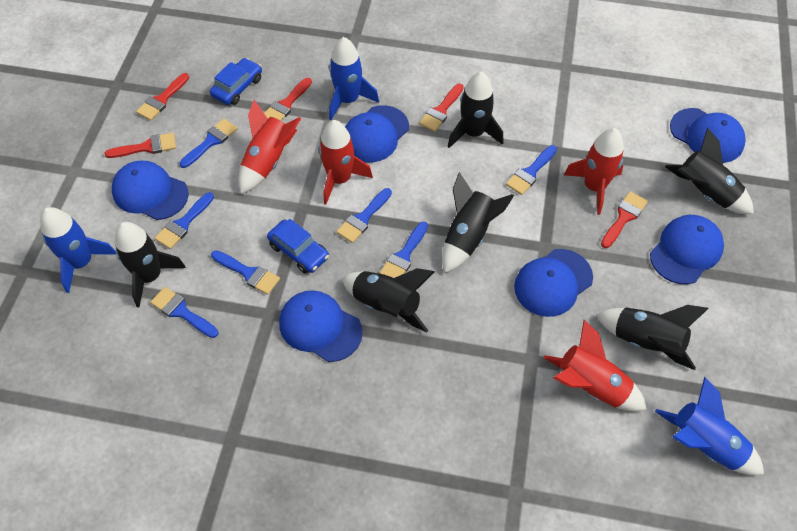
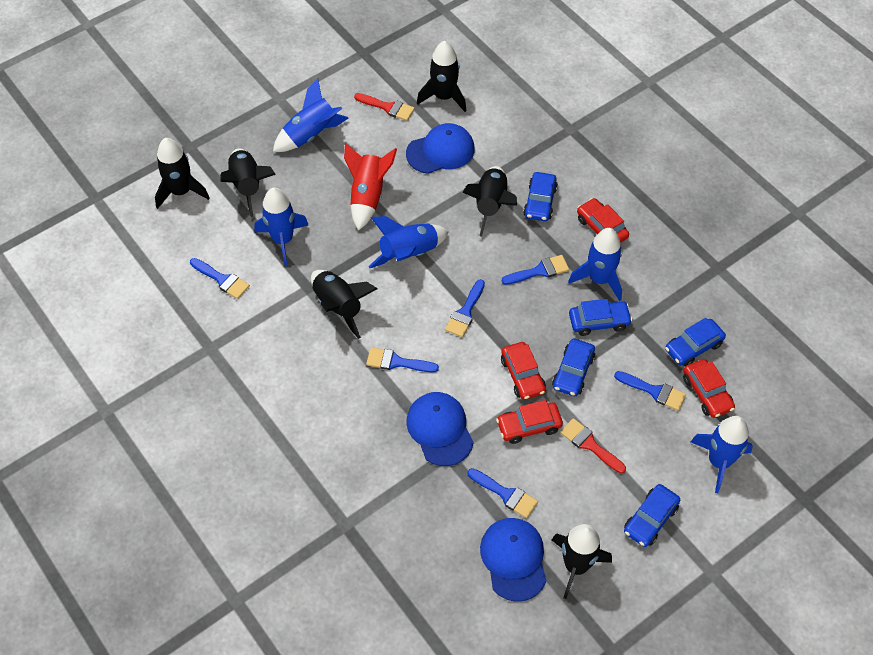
blue brush: 7 -> 6
blue cap: 6 -> 3
blue car: 2 -> 5
blue rocket: 3 -> 5
red brush: 5 -> 2
red car: 0 -> 4
red rocket: 4 -> 1

